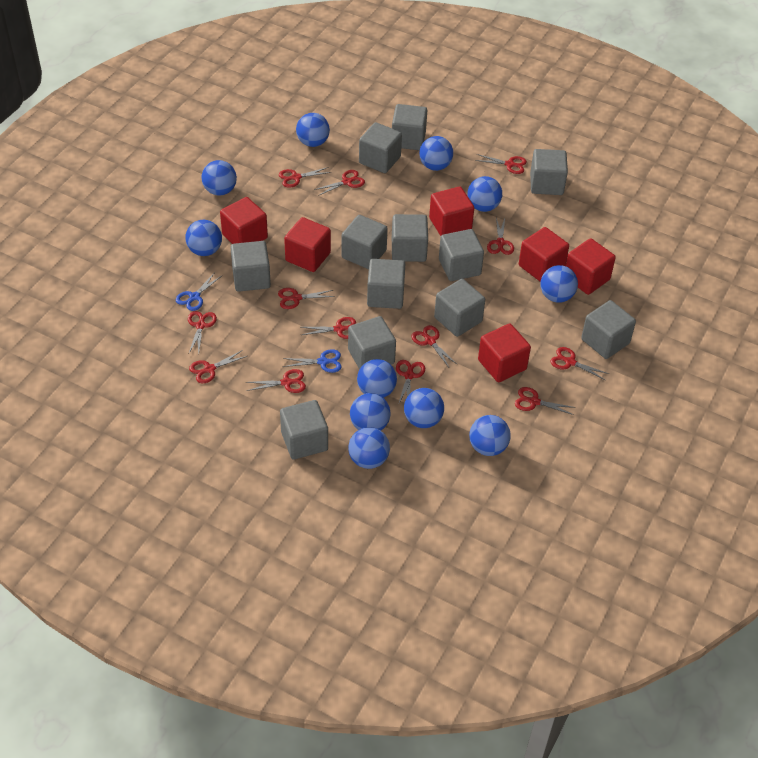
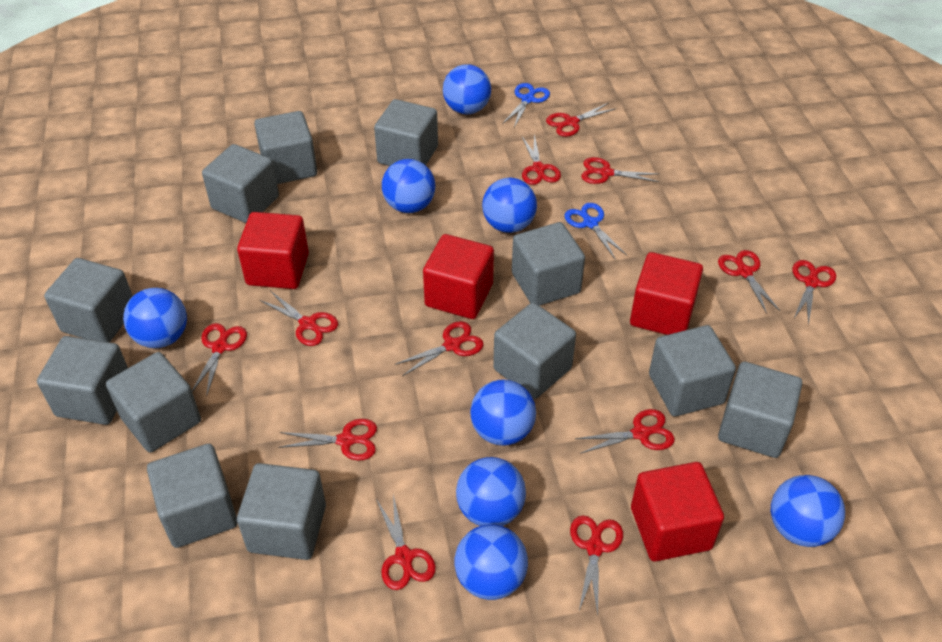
blue ball: 11 -> 8
red cube: 6 -> 4
red scissors: 13 -> 12

